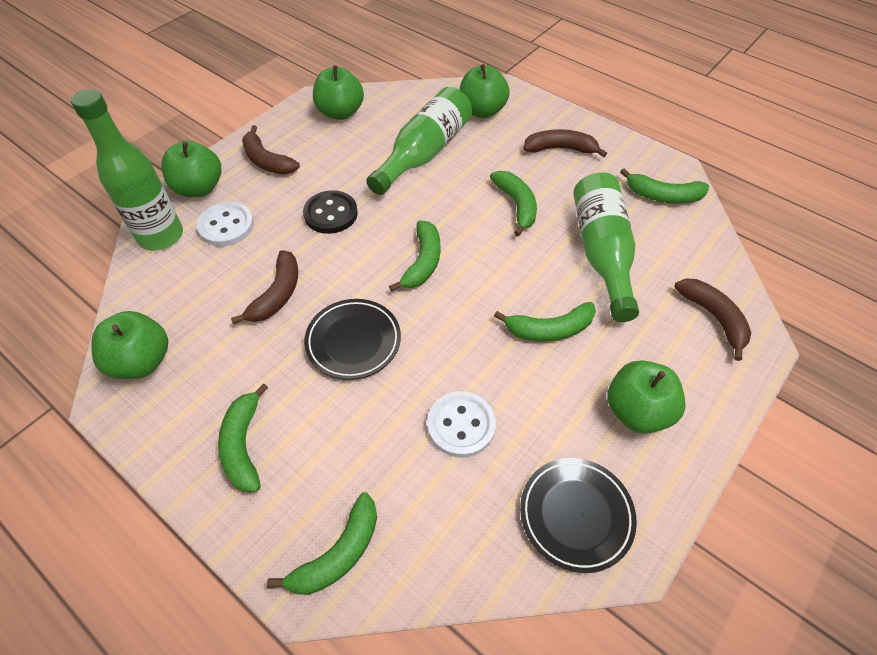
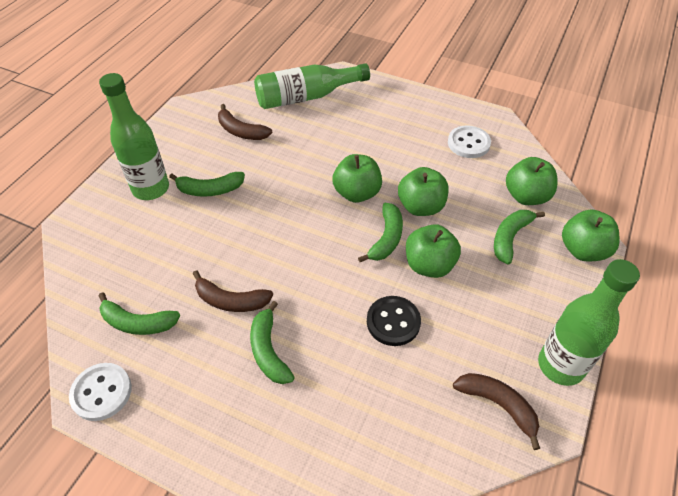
black plate: 2 -> 0
brown banana: 4 -> 3
green banana: 6 -> 5

